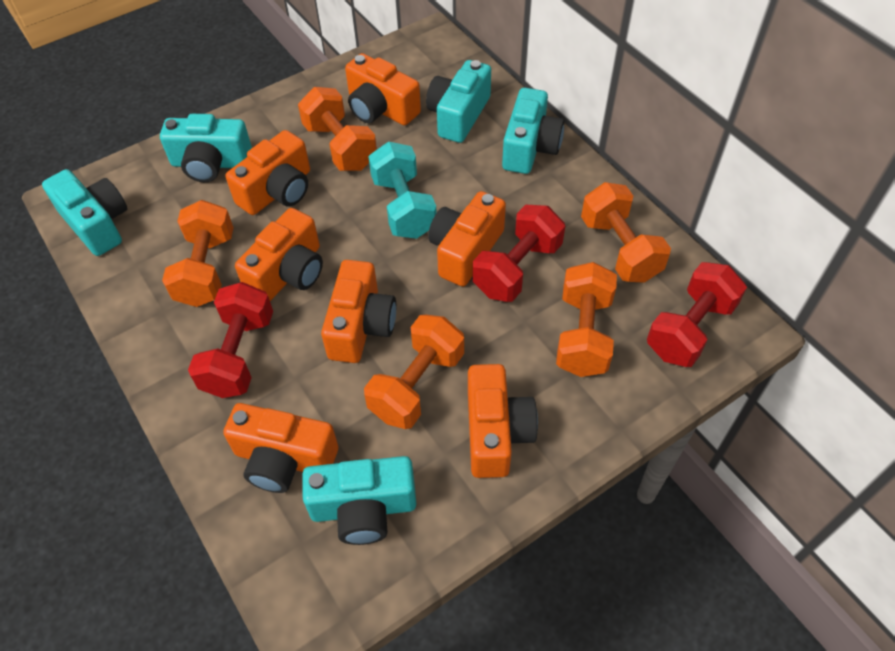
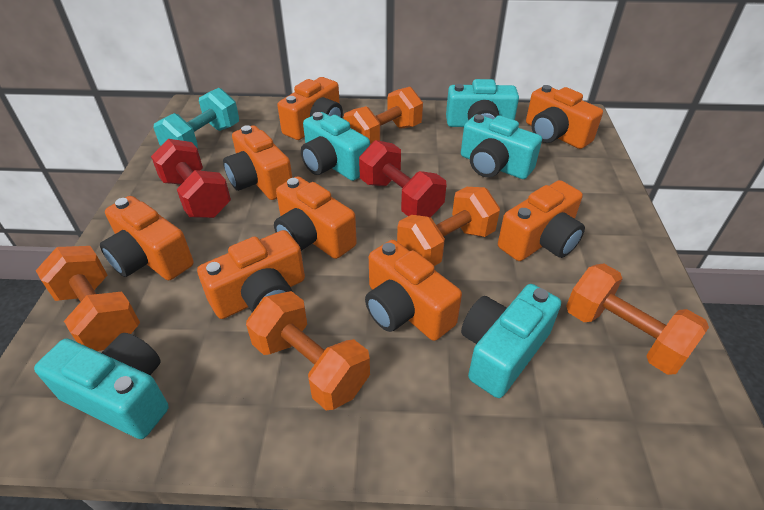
orange camera: 7 -> 8
red dumbbell: 3 -> 2

